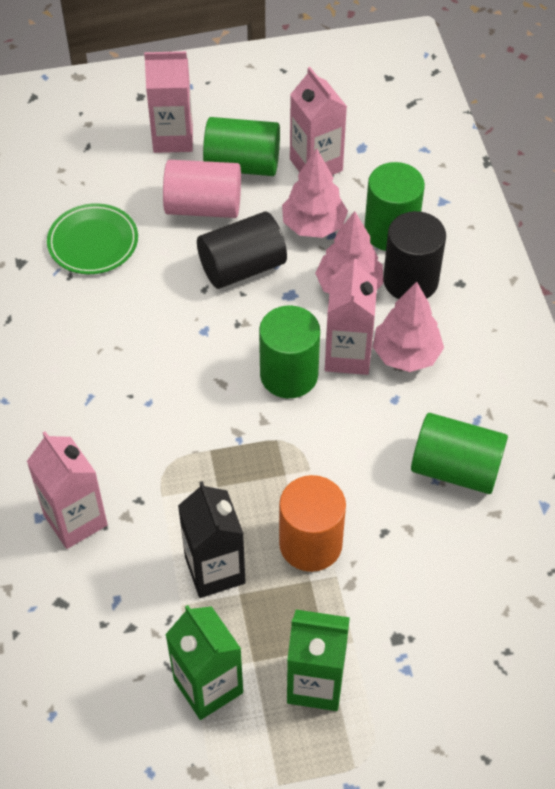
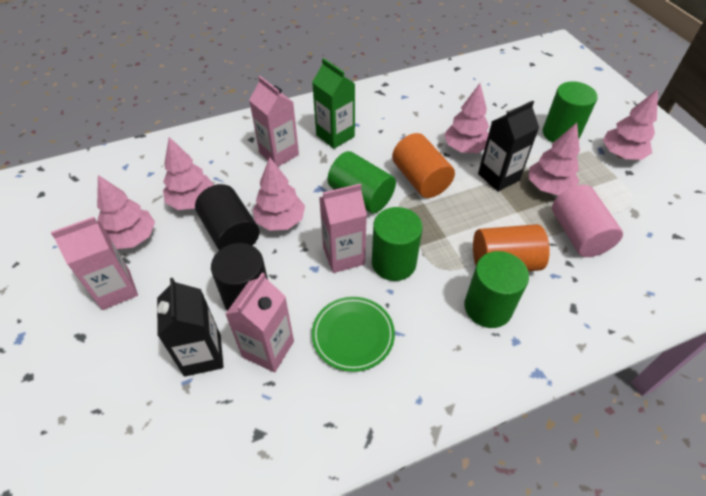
black carton: 1 -> 2
green carton: 2 -> 1
orange cylinder: 1 -> 2
pink tree: 3 -> 6

